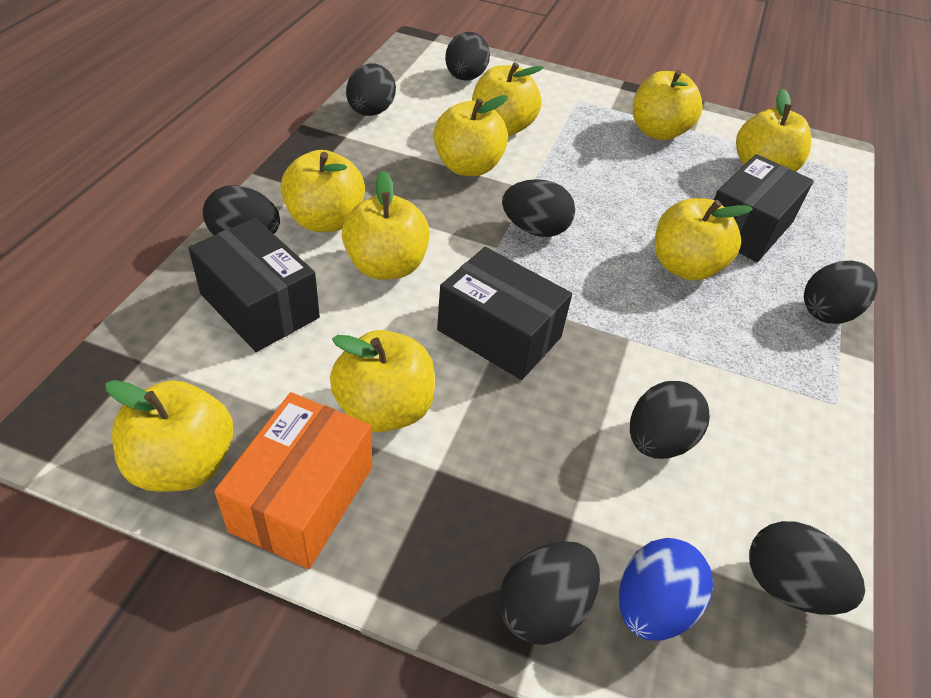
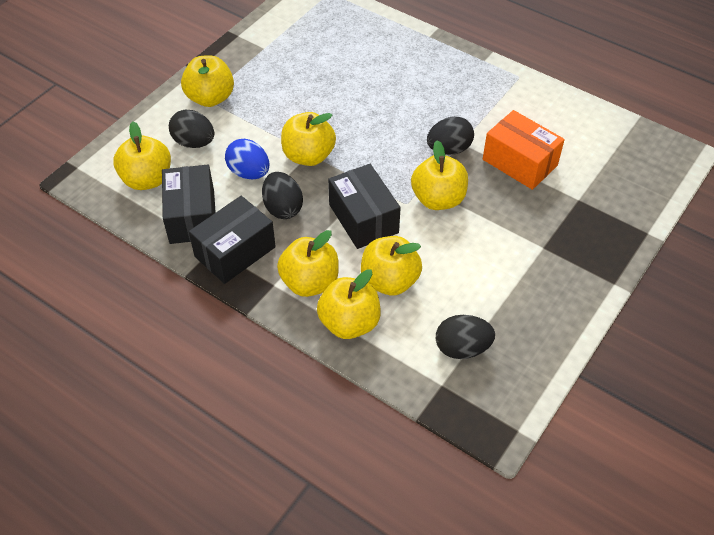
black egg: 8 -> 4
yellow apple: 9 -> 7

